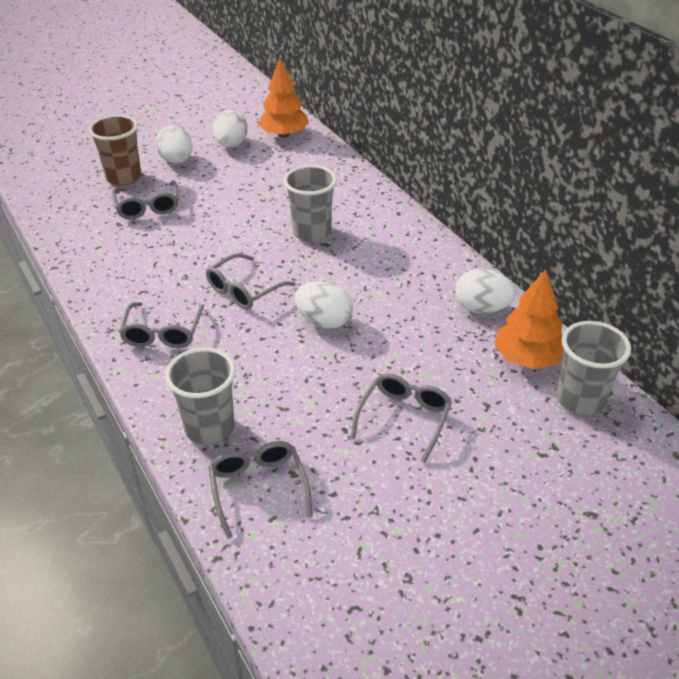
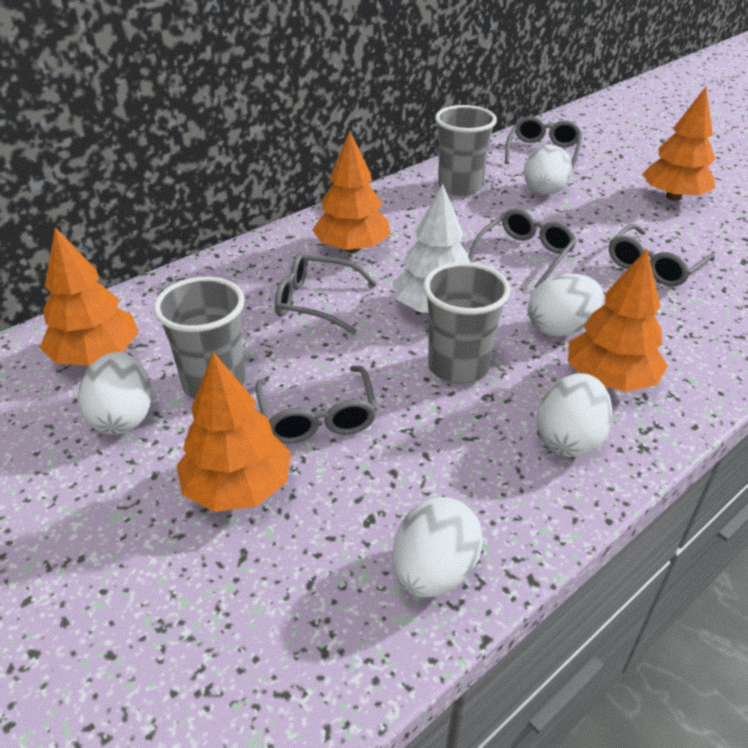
brown cup: 1 -> 0
orange tree: 2 -> 5
white egg: 4 -> 5
white tree: 0 -> 1

